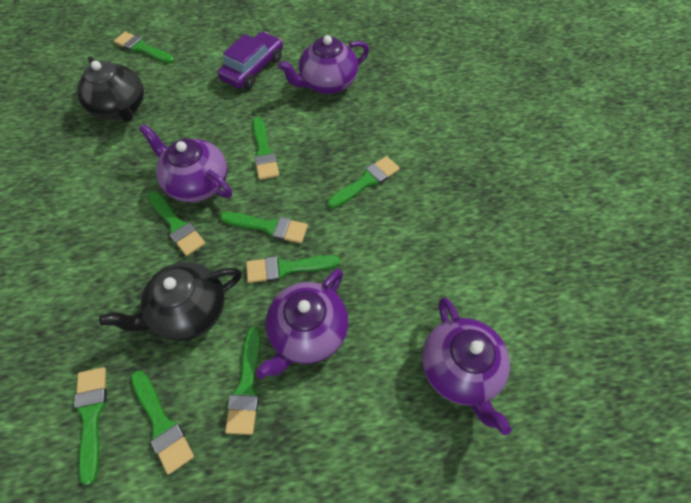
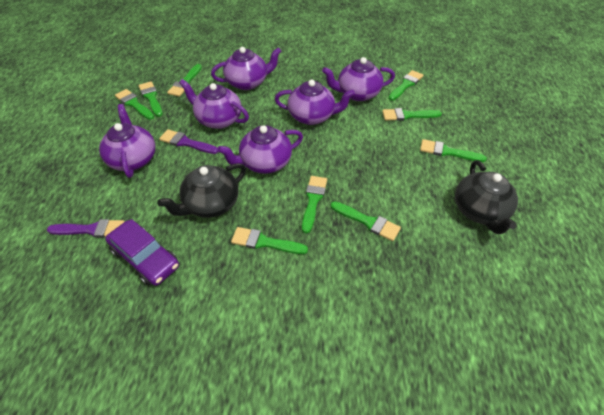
purple brush: 0 -> 2
purple teapot: 4 -> 6

